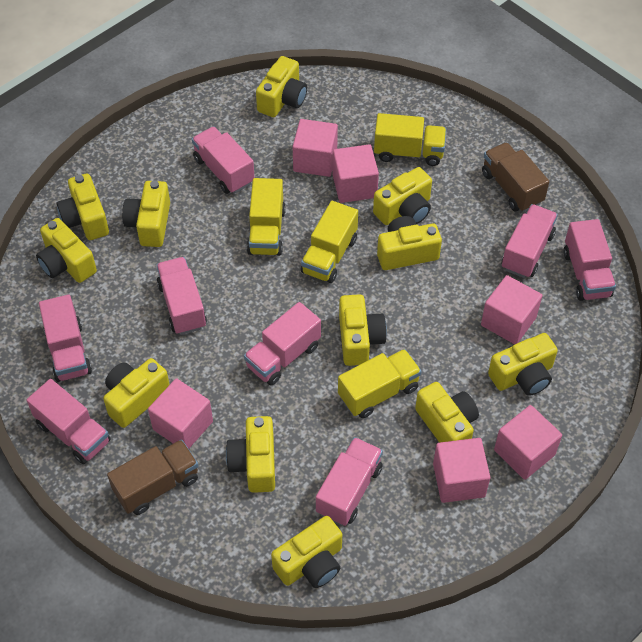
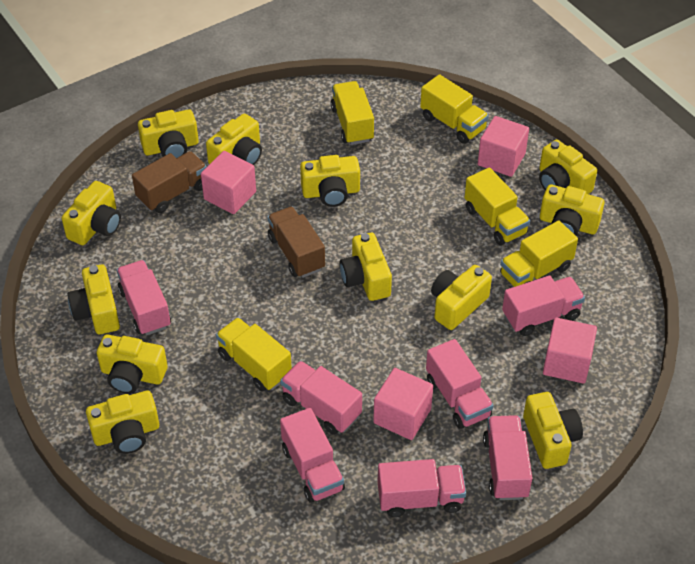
pink cube: 6 -> 4
pink truck: 8 -> 7
yellow truck: 4 -> 5

